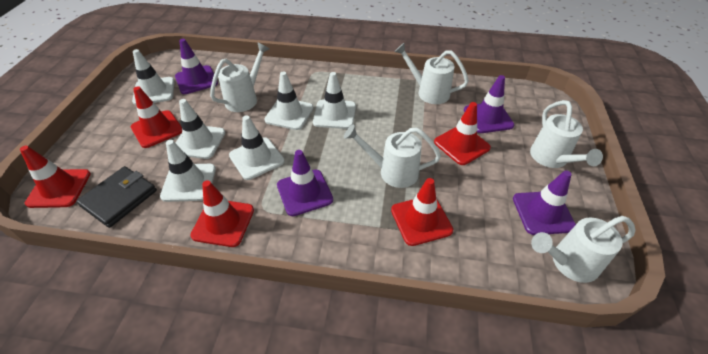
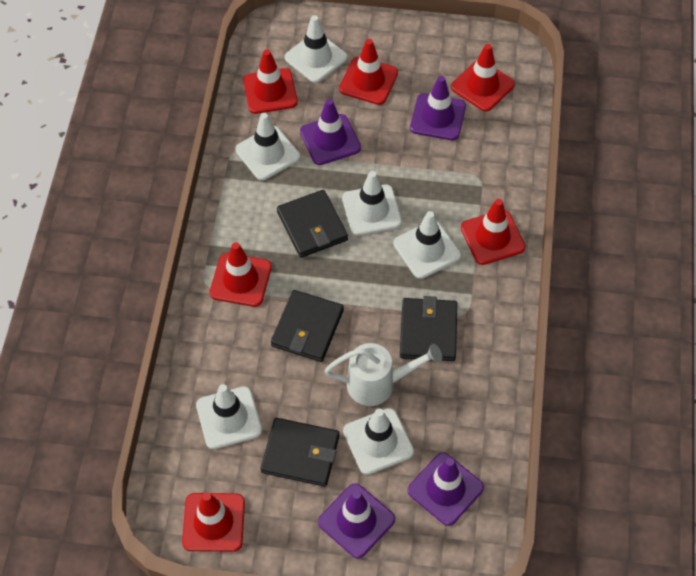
black wallet: 1 -> 4
red traffic cone: 5 -> 6
white watering can: 5 -> 1

